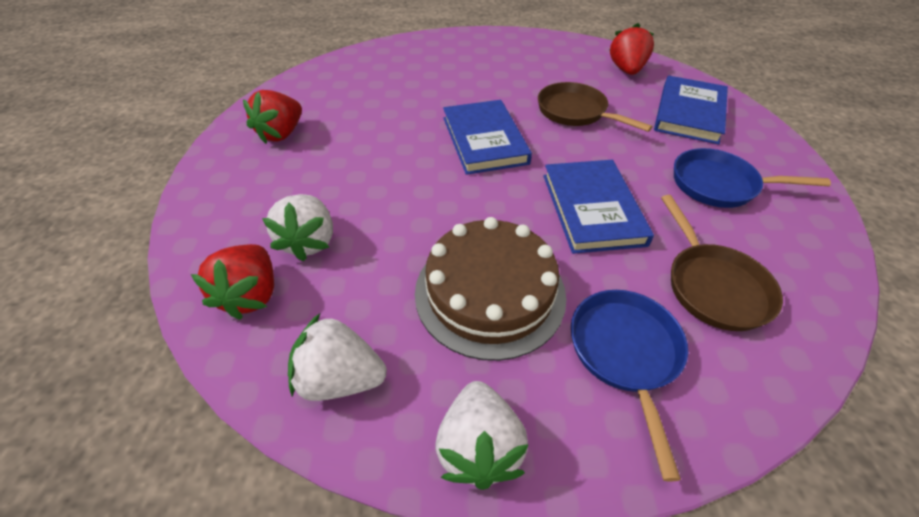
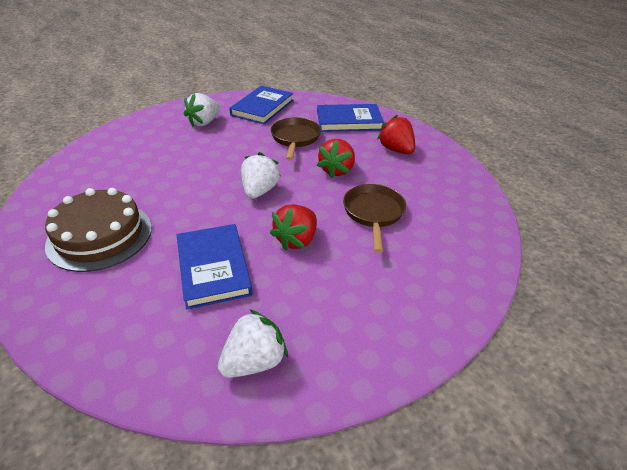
blue pan: 2 -> 0

